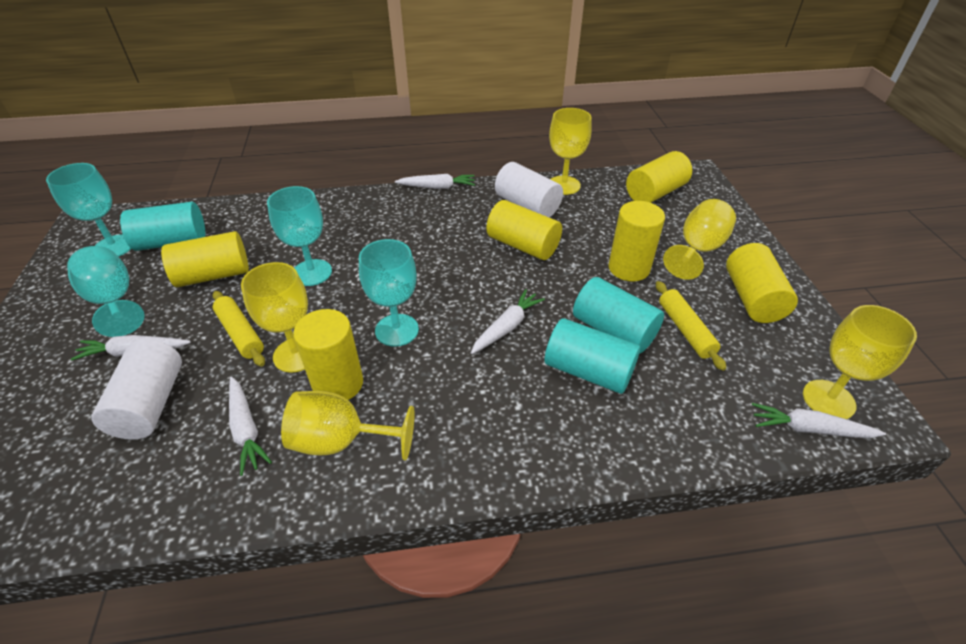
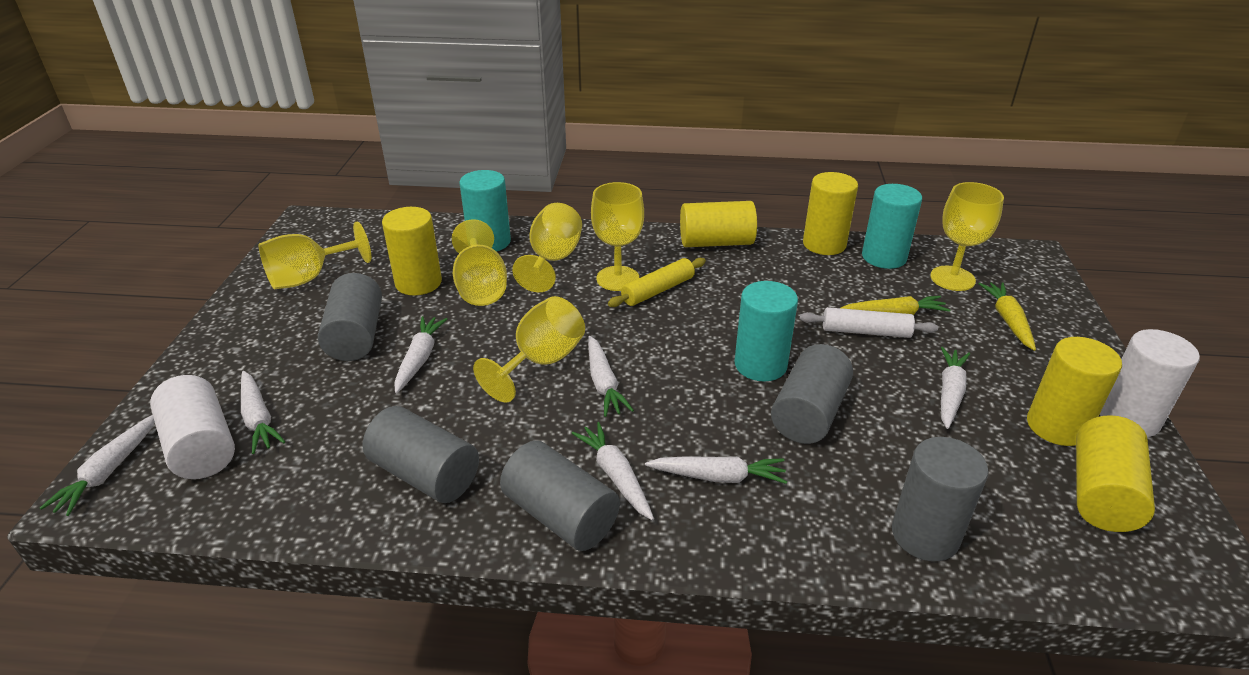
grey cylinder: 0 -> 5
turquoise goblet: 4 -> 0
white carrot: 5 -> 7
white rolling pin: 0 -> 1
yellow carrot: 0 -> 2
yellow cylinder: 6 -> 5
yellow goblet: 5 -> 6
yellow rolling pin: 2 -> 1

